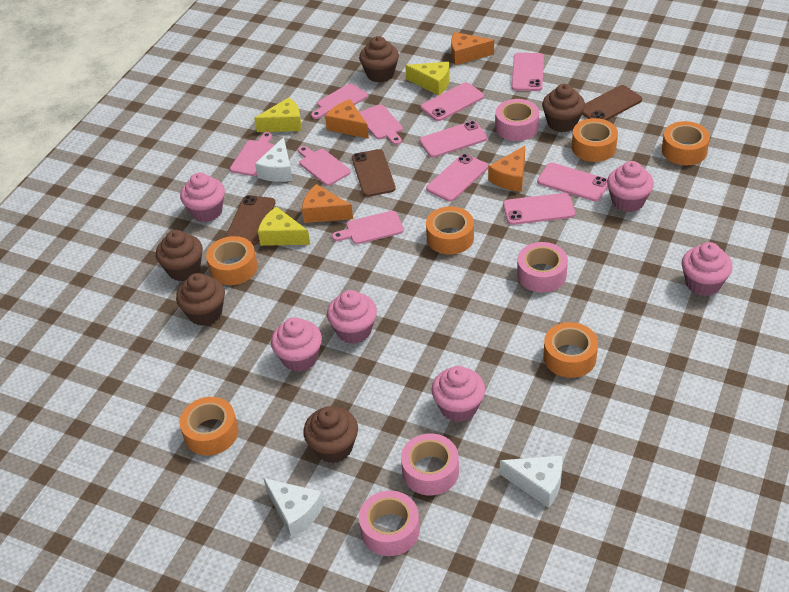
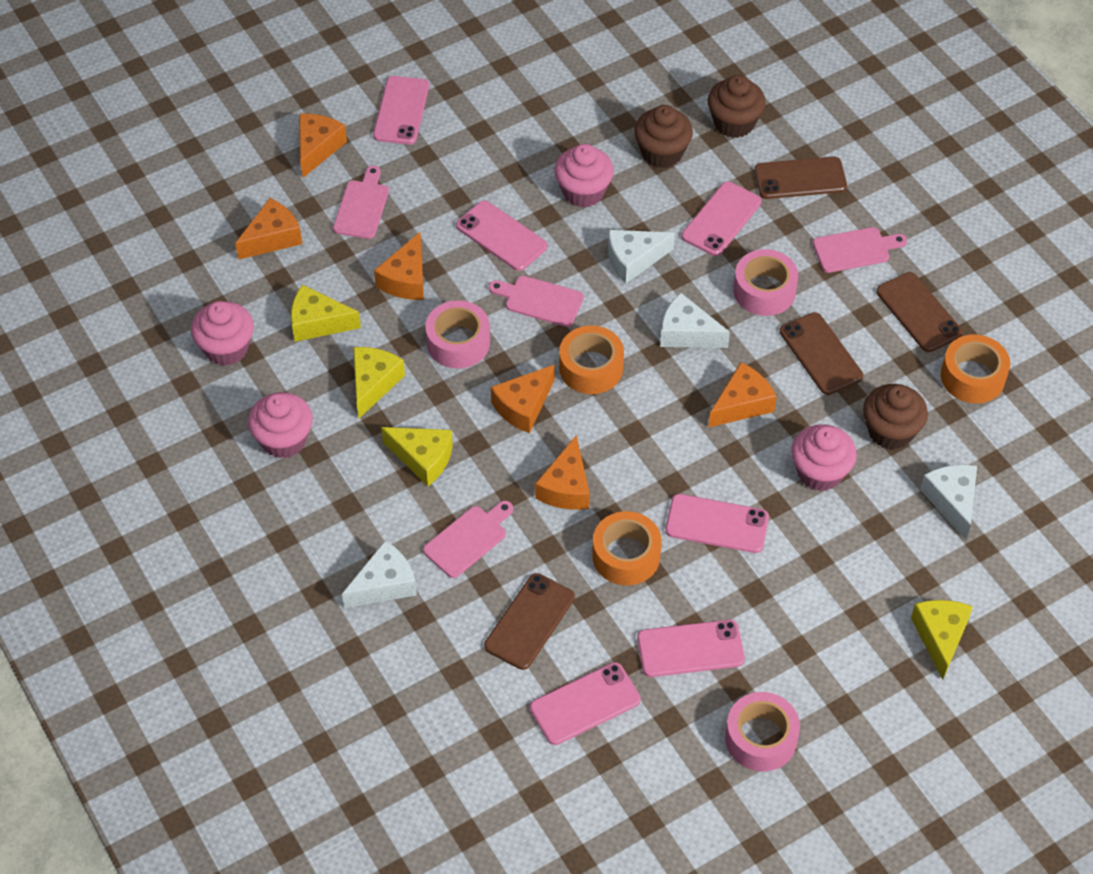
brown cupcake: 5 -> 3
brown phone: 3 -> 4
orange cheese: 4 -> 6
orange tape: 6 -> 3
pink cupcake: 6 -> 4
pink cutting board: 5 -> 4
pink tape: 4 -> 3
white cheese: 3 -> 4
yellow cheese: 3 -> 4

